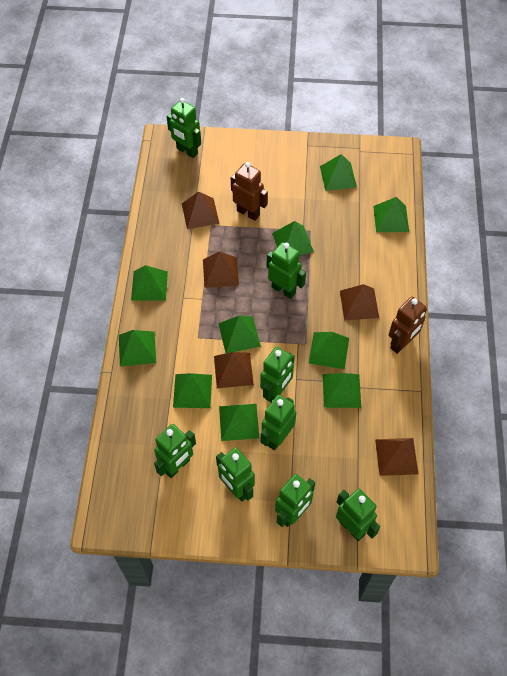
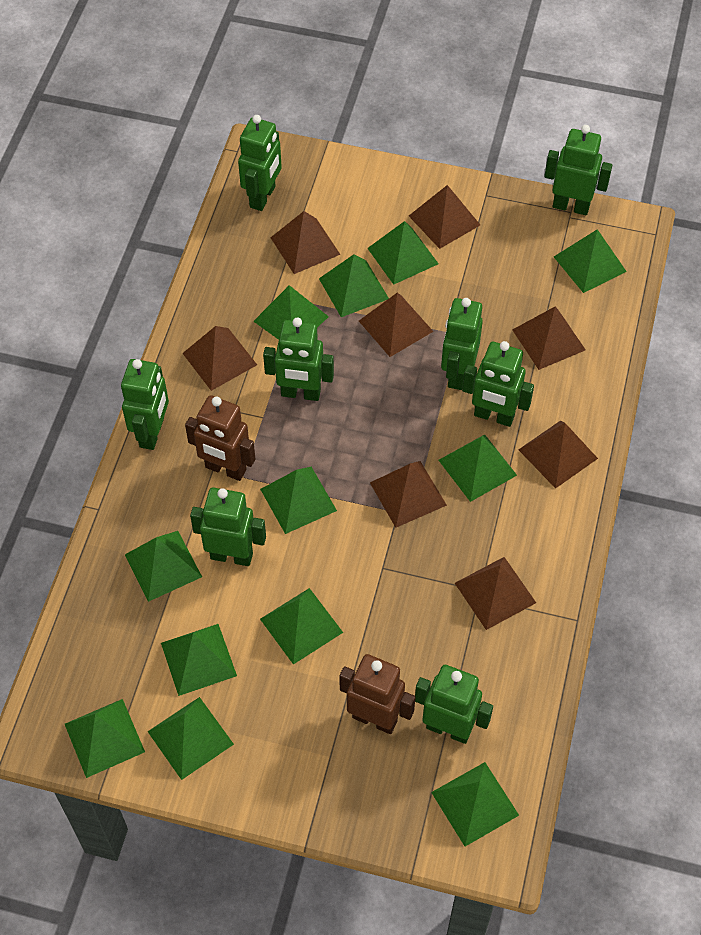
brown pyramid: 5 -> 8
green pyramid: 10 -> 12

